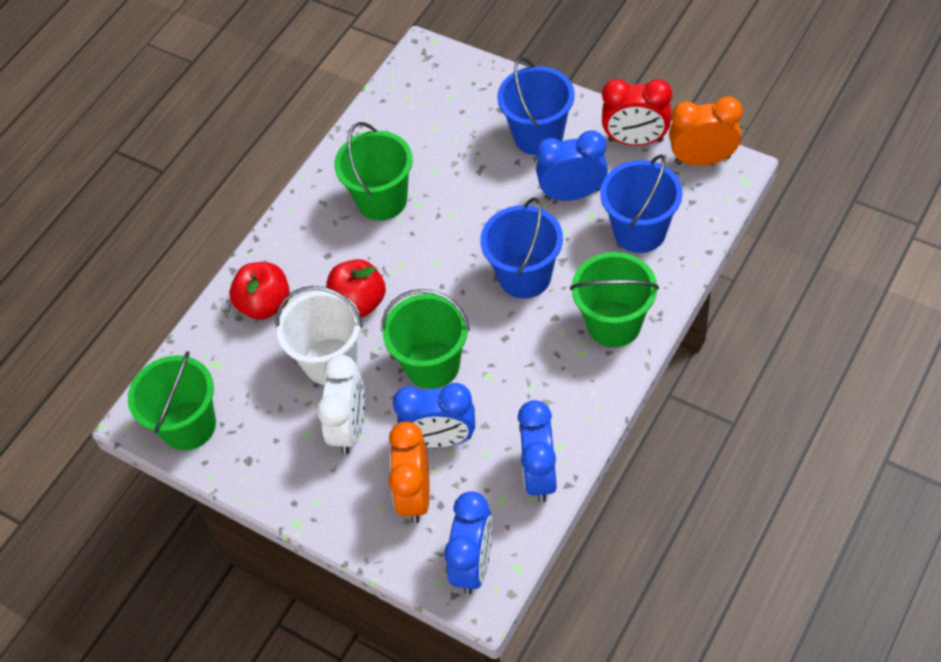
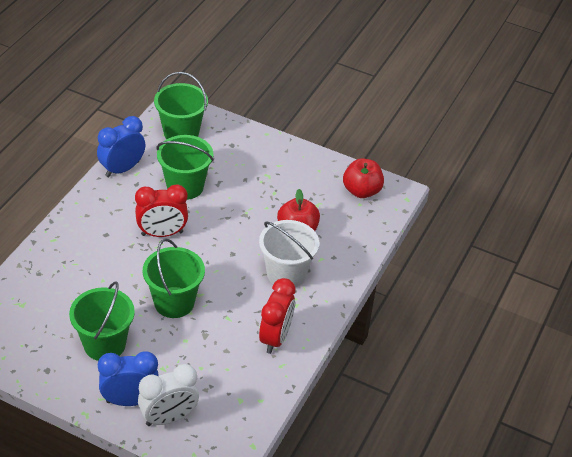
blue bucket: 3 -> 0
blue clock: 4 -> 2
orange clock: 2 -> 0
red clock: 1 -> 2

